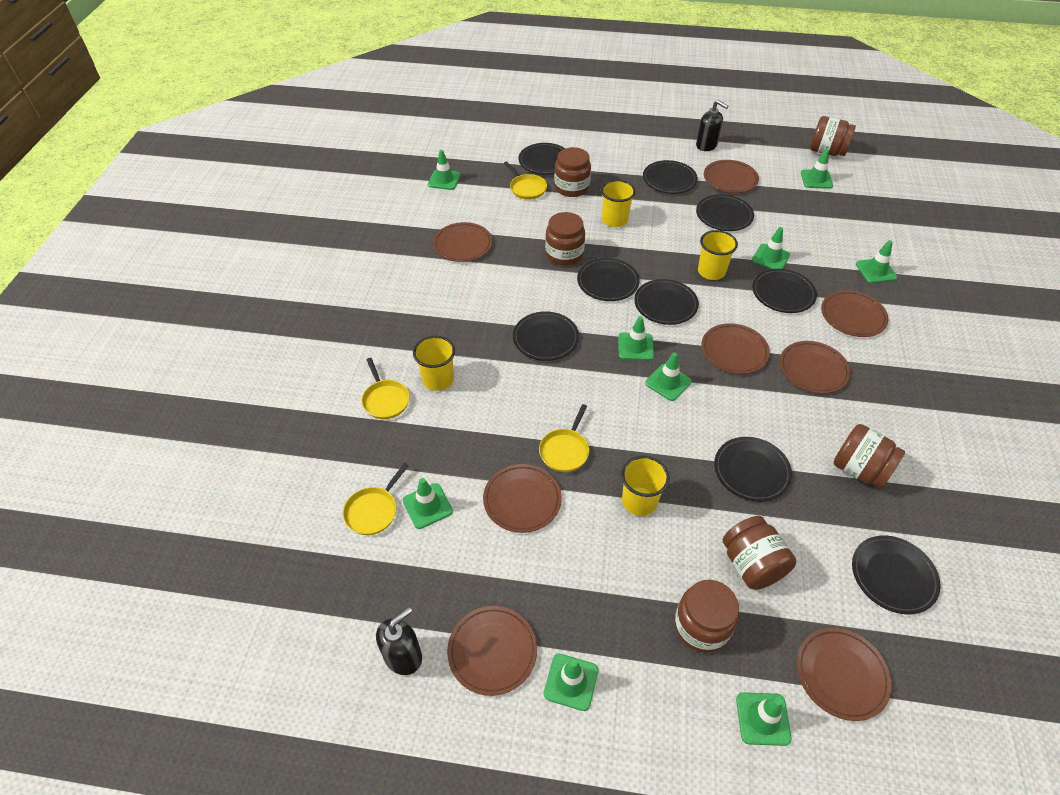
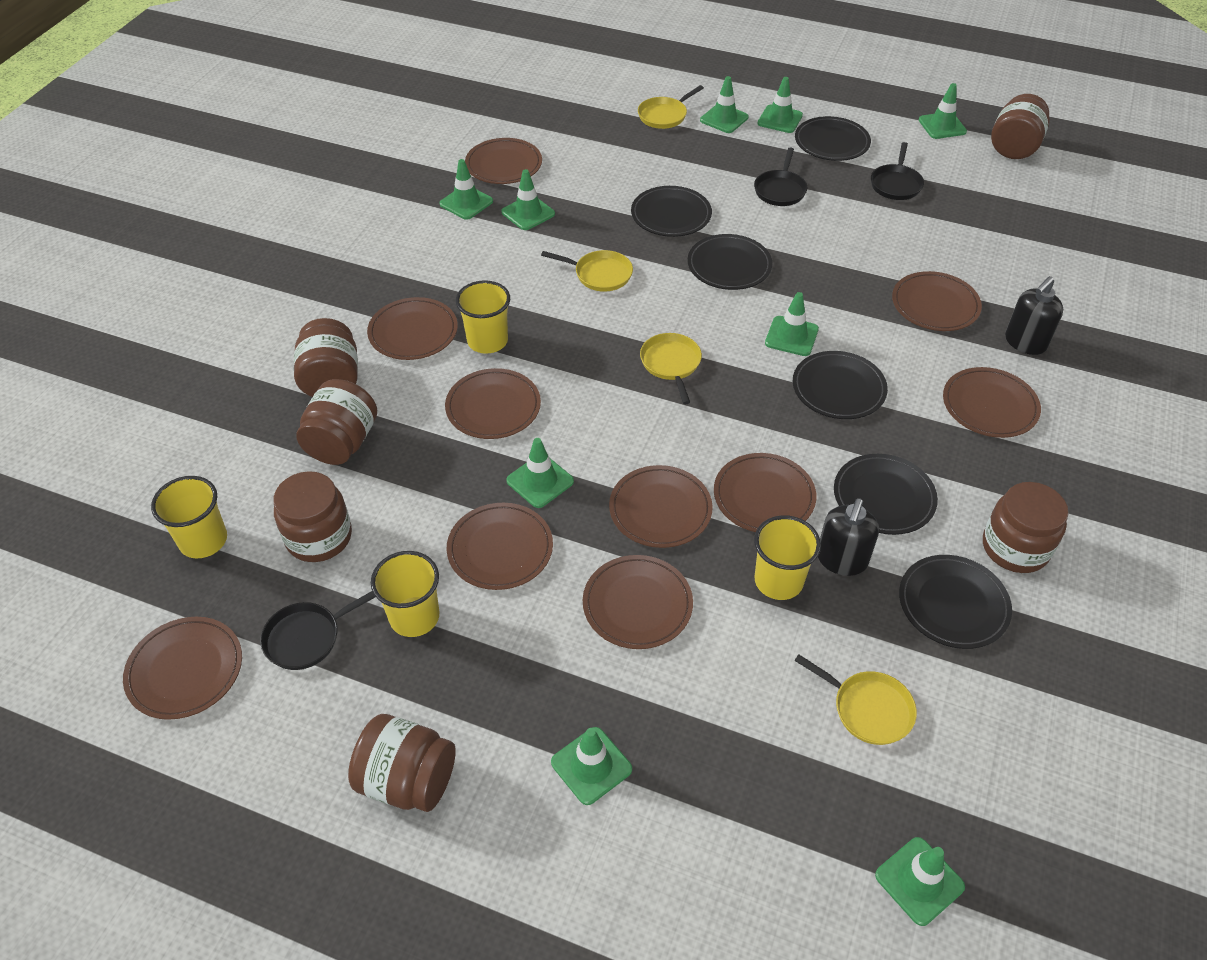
black pan: 0 -> 3
black plate: 9 -> 6
brown plate: 8 -> 10

